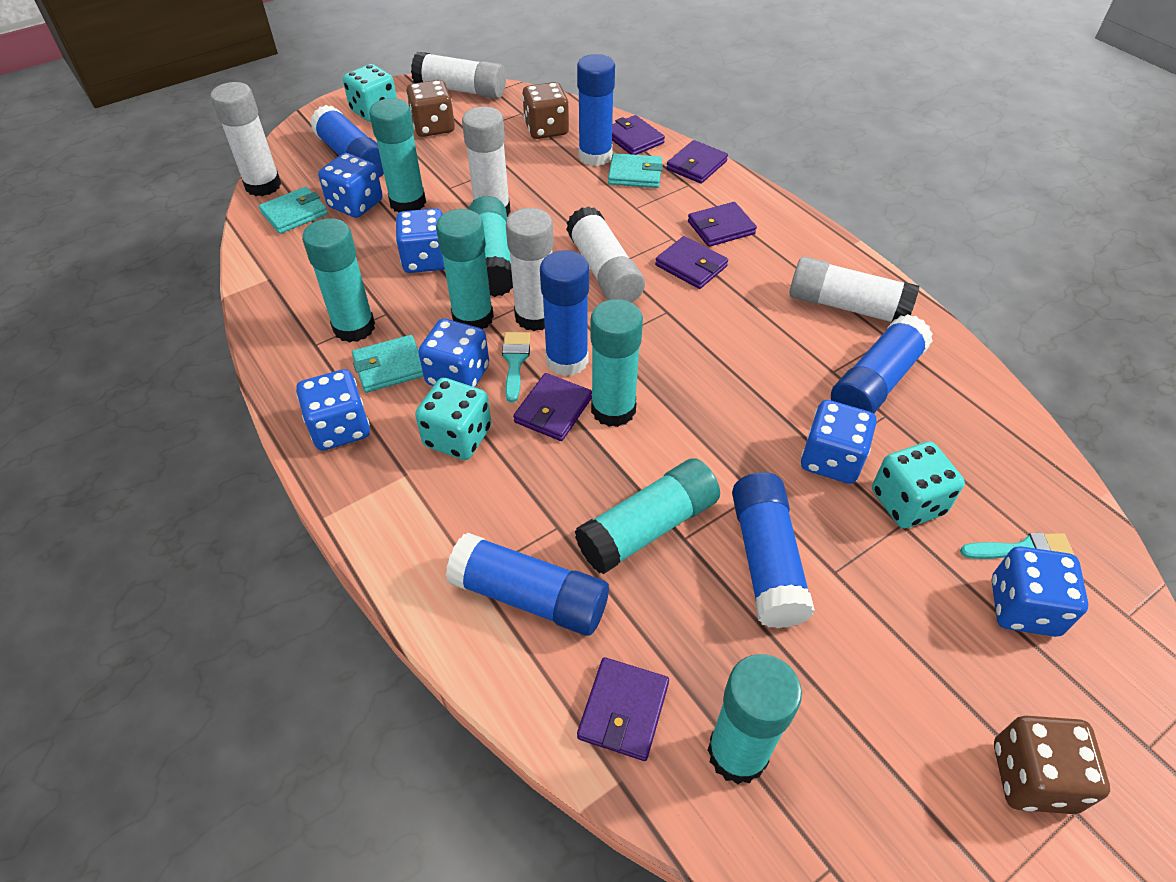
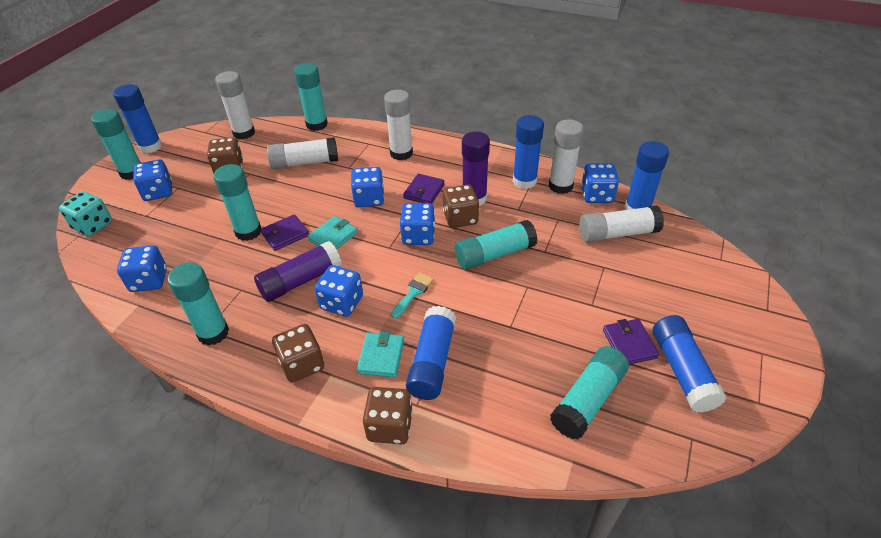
blue glue stick: 6 -> 5
brown dice: 3 -> 4
purple glue stick: 0 -> 2
purple wallet: 6 -> 3
turquoise brush: 2 -> 1
turquoise dice: 3 -> 1
turquoise glue stick: 7 -> 6
turquoise wallet: 3 -> 2
white glue stick: 6 -> 5

